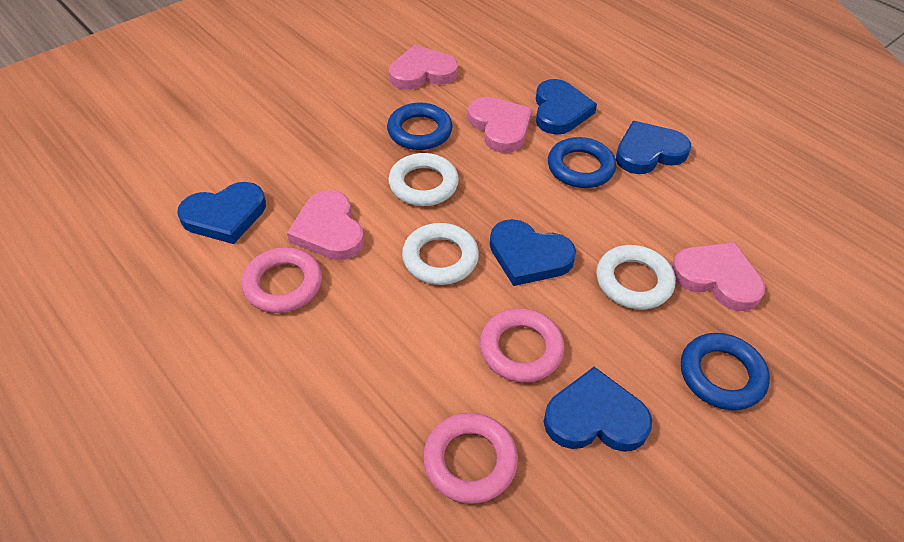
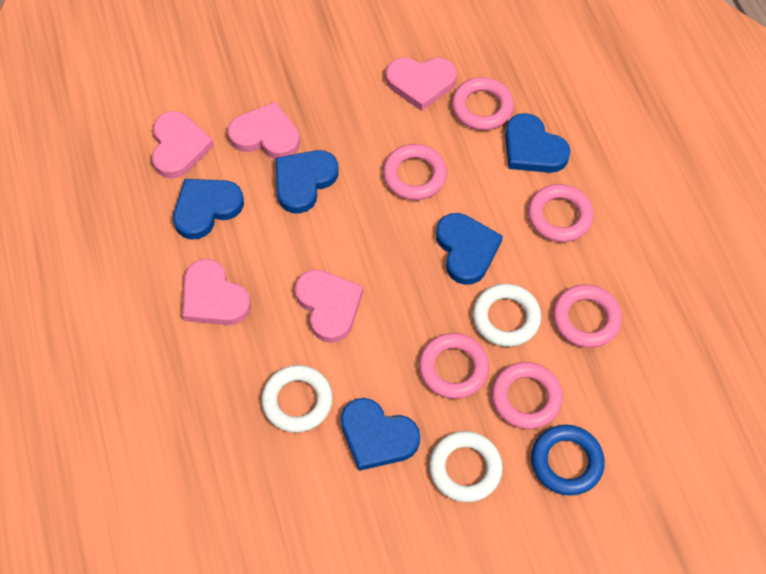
blue ring: 3 -> 1
pink heart: 4 -> 5
pink ring: 3 -> 6

